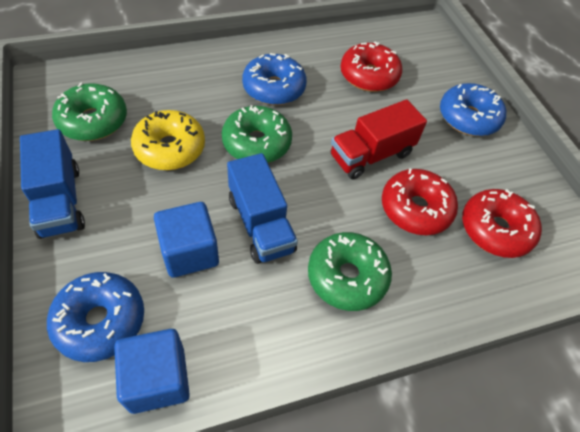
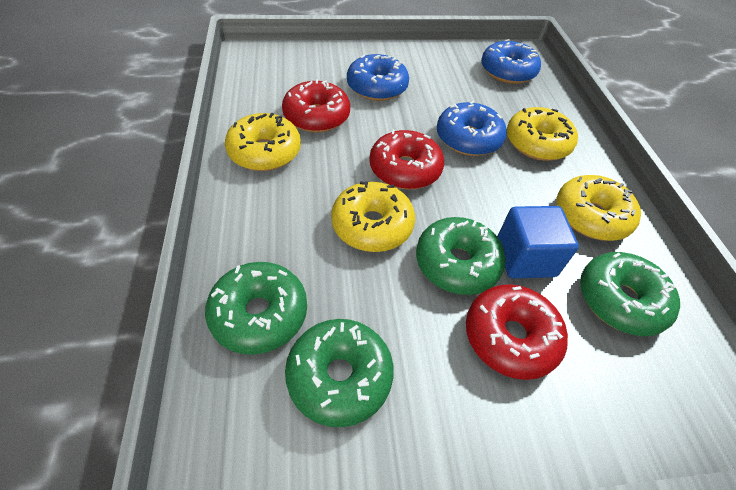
blue cube: 2 -> 1
blue truck: 2 -> 0
green donut: 3 -> 4
red truck: 1 -> 0
yellow donut: 1 -> 4

